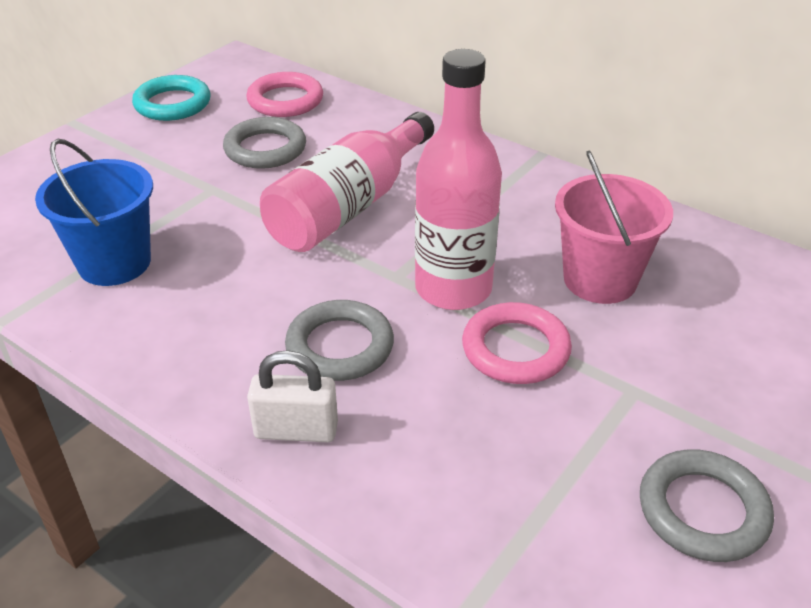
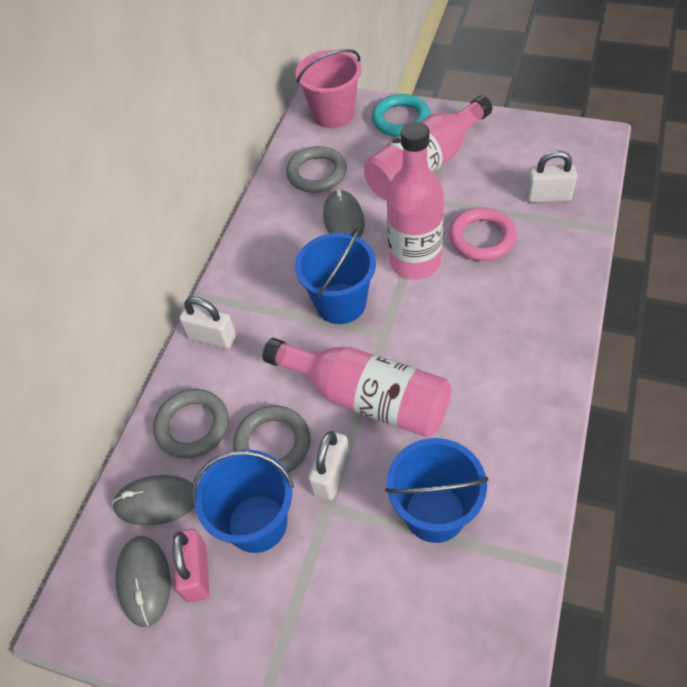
blue bucket: 1 -> 3
grey mouse: 0 -> 3
pink bottle: 2 -> 3
pink padlock: 0 -> 1
pink ring: 2 -> 1
white padlock: 1 -> 3

